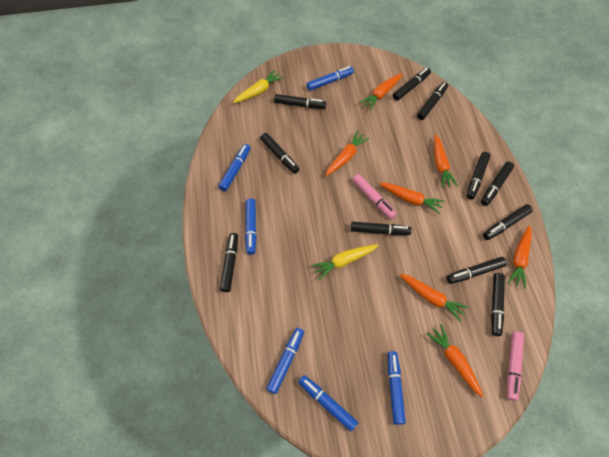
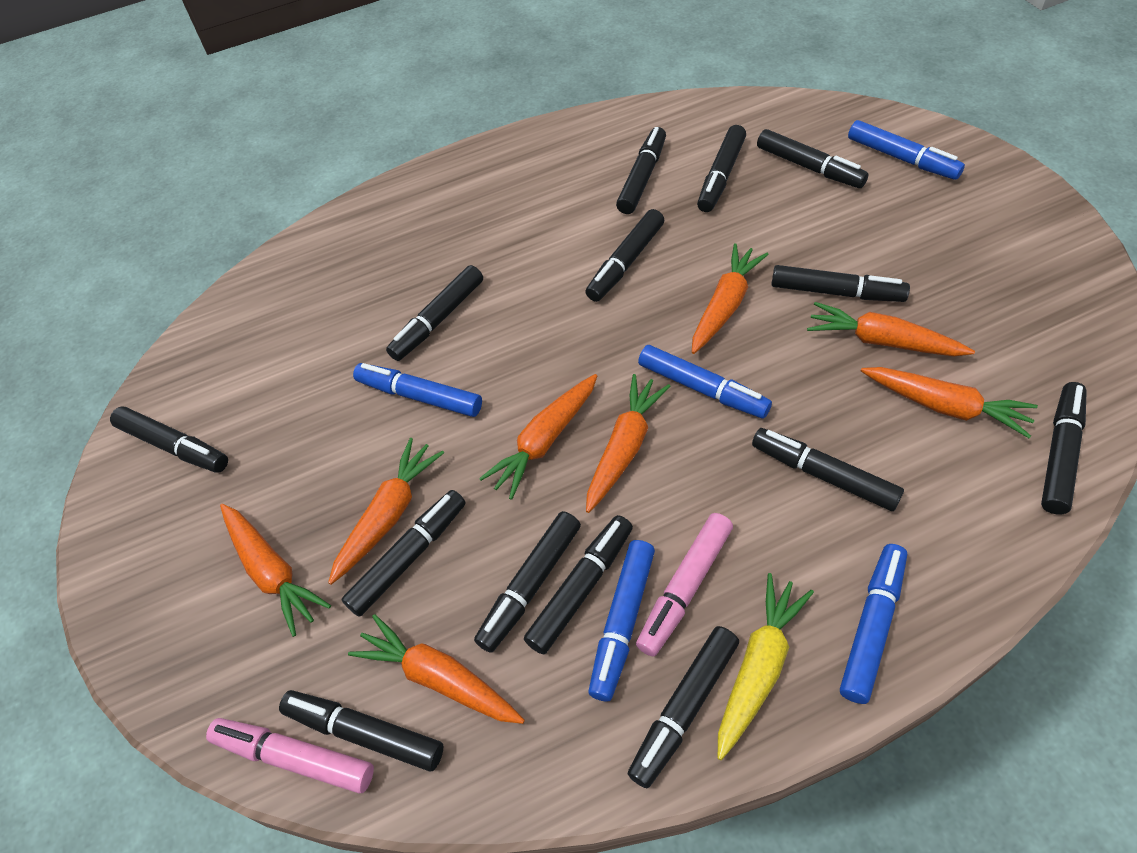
black marker: 11 -> 14
blue marker: 6 -> 5
orange carrot: 7 -> 8
yellow carrot: 2 -> 1

